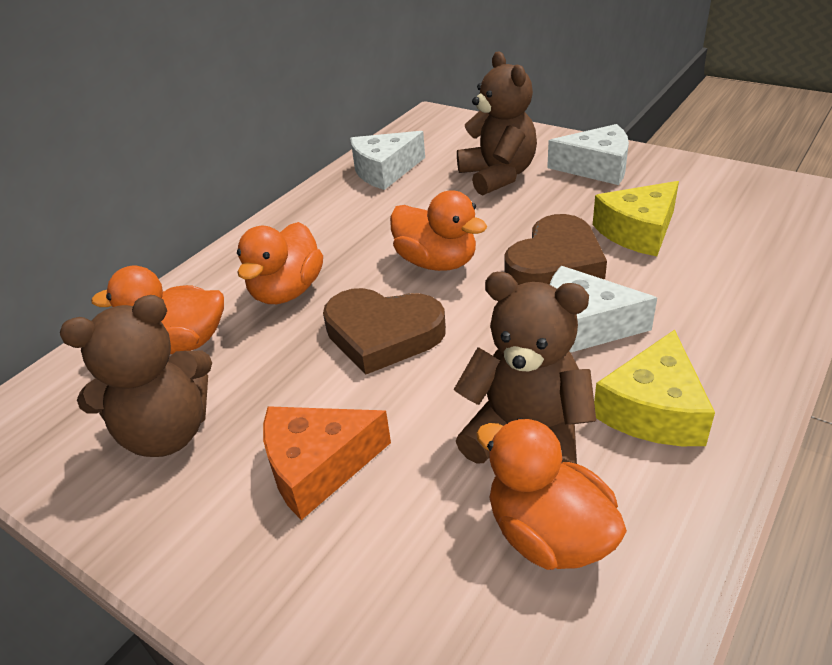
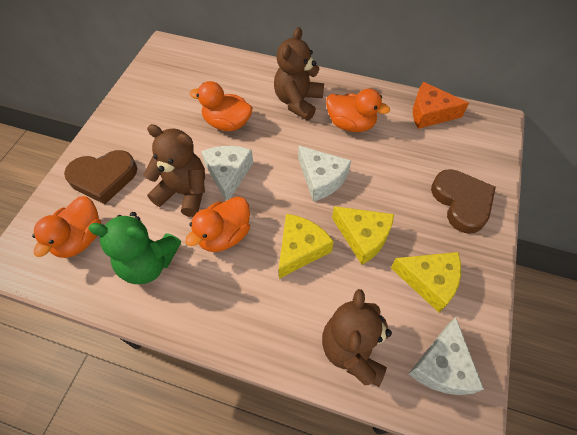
green teddy bear: 0 -> 1
yellow cheese: 2 -> 3

